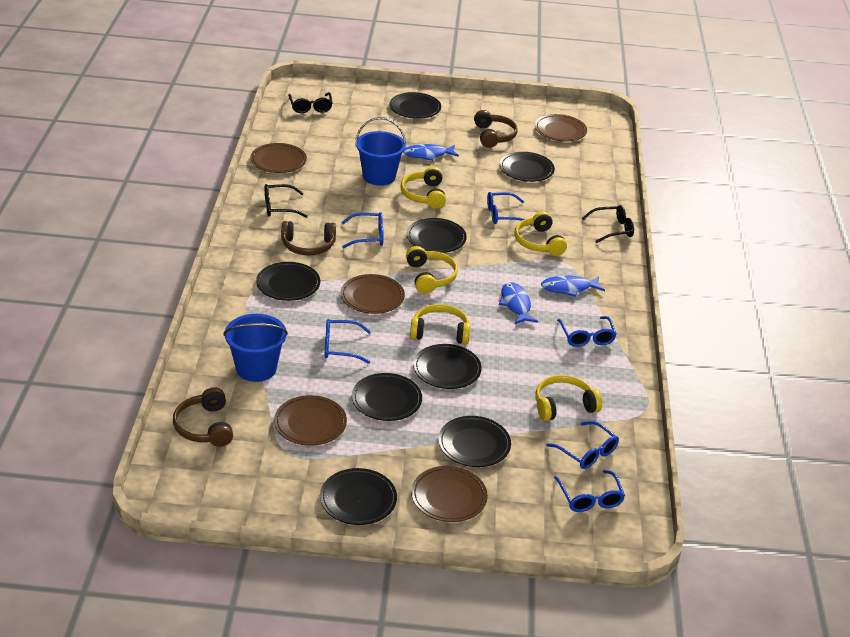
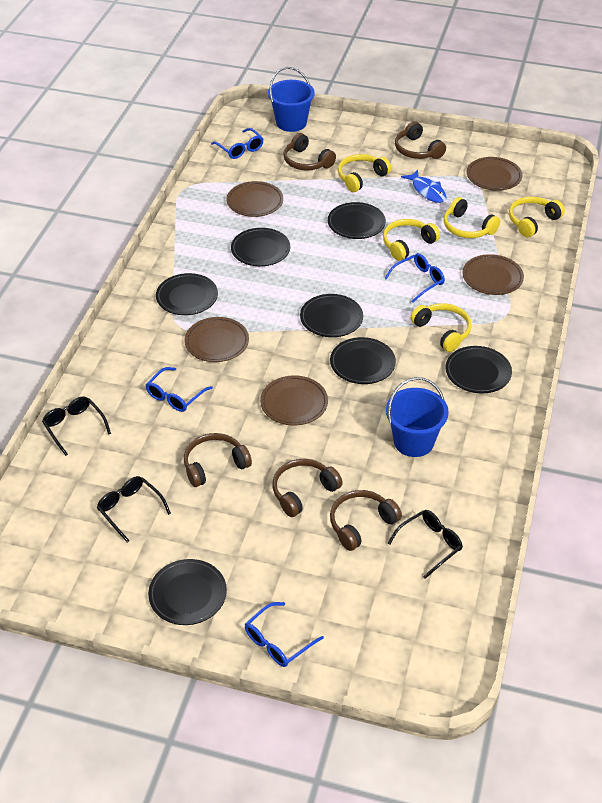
black plate: 8 -> 7
blue fish: 3 -> 1
blue glasses: 6 -> 4
brown headphones: 3 -> 5

